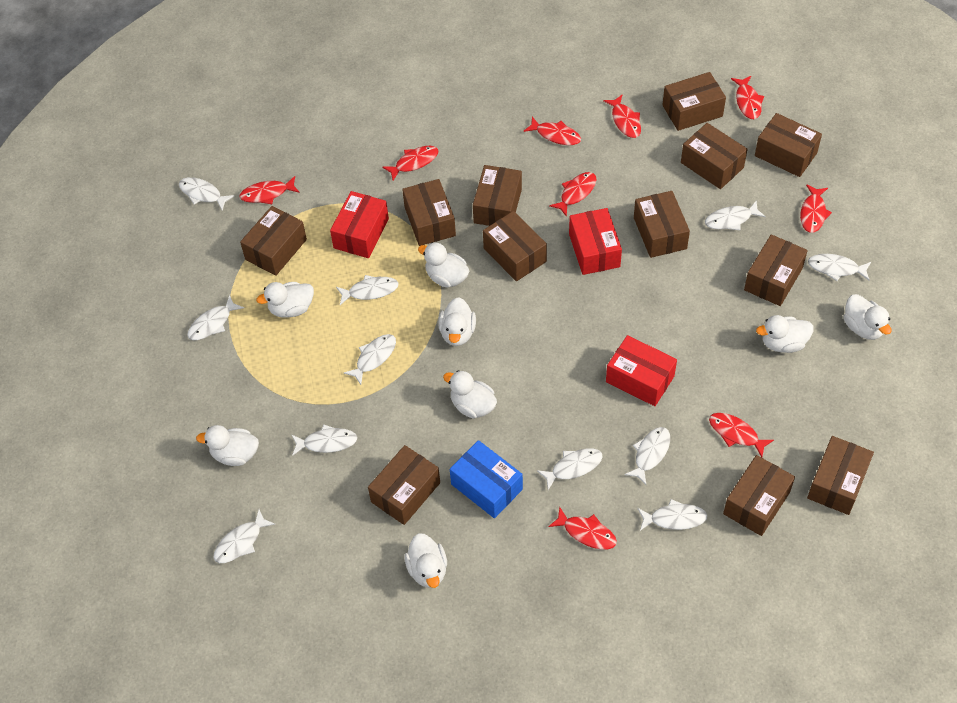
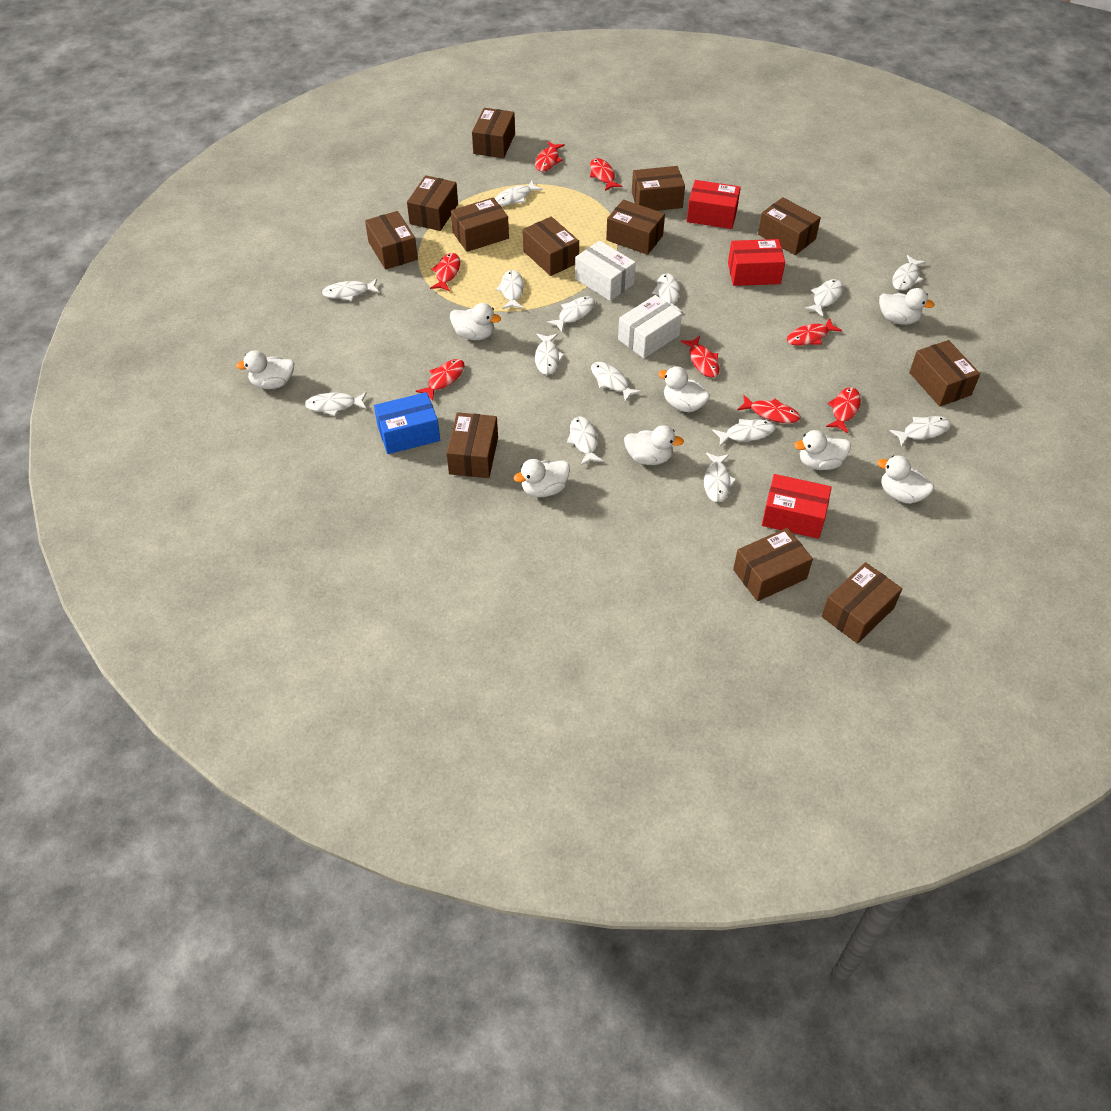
red fish: 9 -> 8
white box: 0 -> 2
white fish: 11 -> 14

